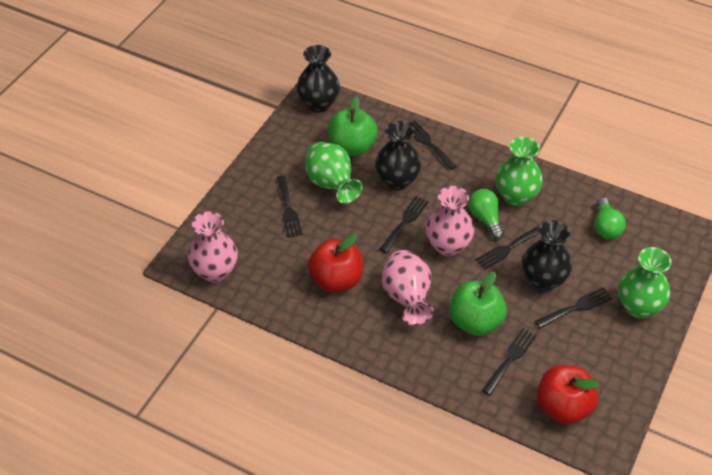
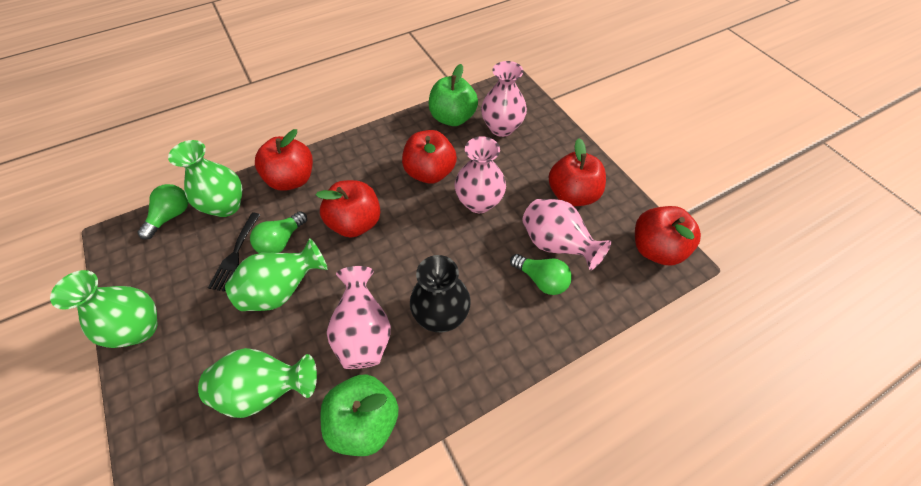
black fork: 6 -> 1
black vase: 3 -> 1
green light bulb: 2 -> 3
green vase: 3 -> 4
pink vase: 3 -> 4
red apple: 2 -> 5

